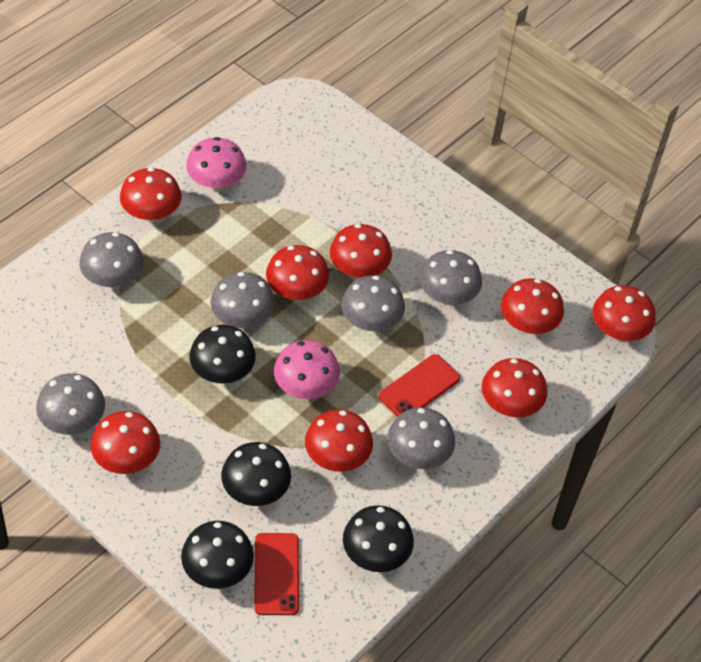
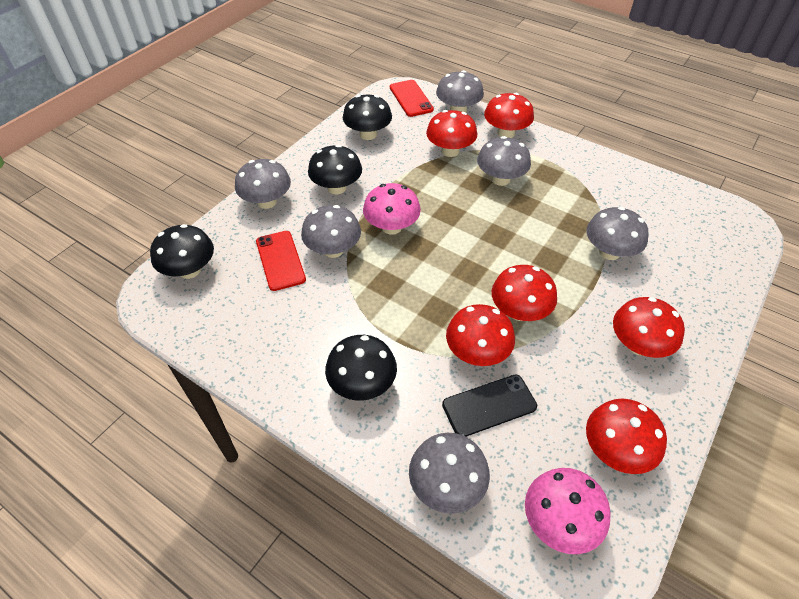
black phone: 0 -> 1
red mushroom: 8 -> 6

